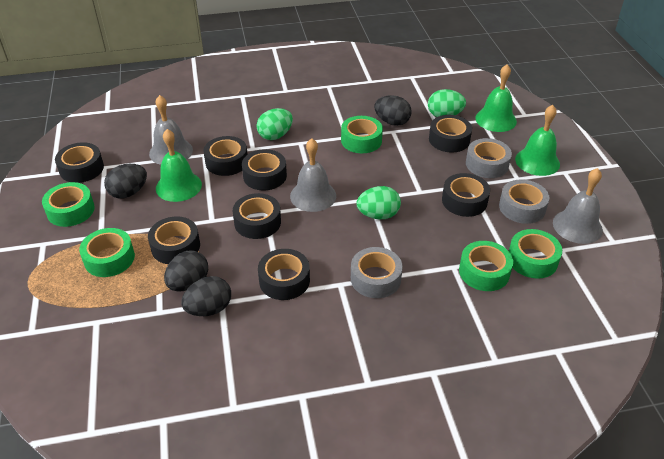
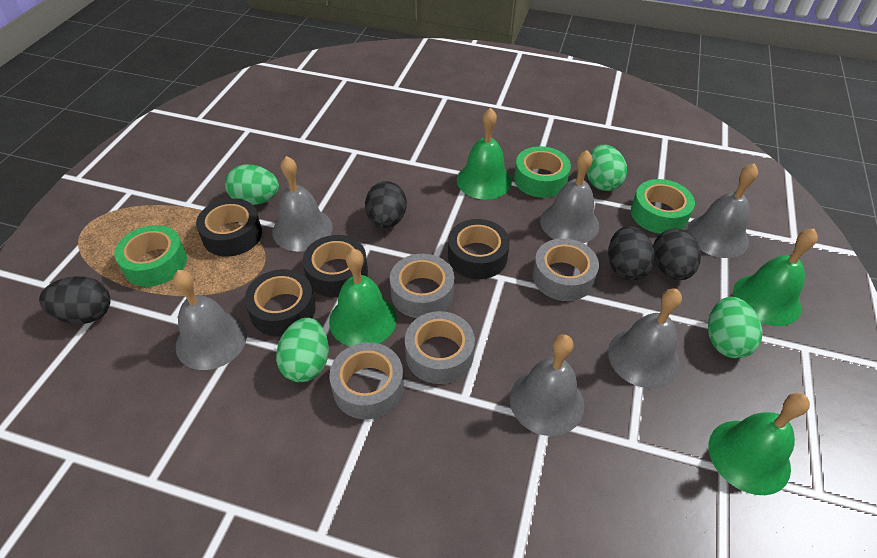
black tape: 8 -> 4
green bell: 3 -> 4
green egg: 3 -> 4
green tape: 5 -> 3
grey bell: 3 -> 6
grey tape: 3 -> 4

